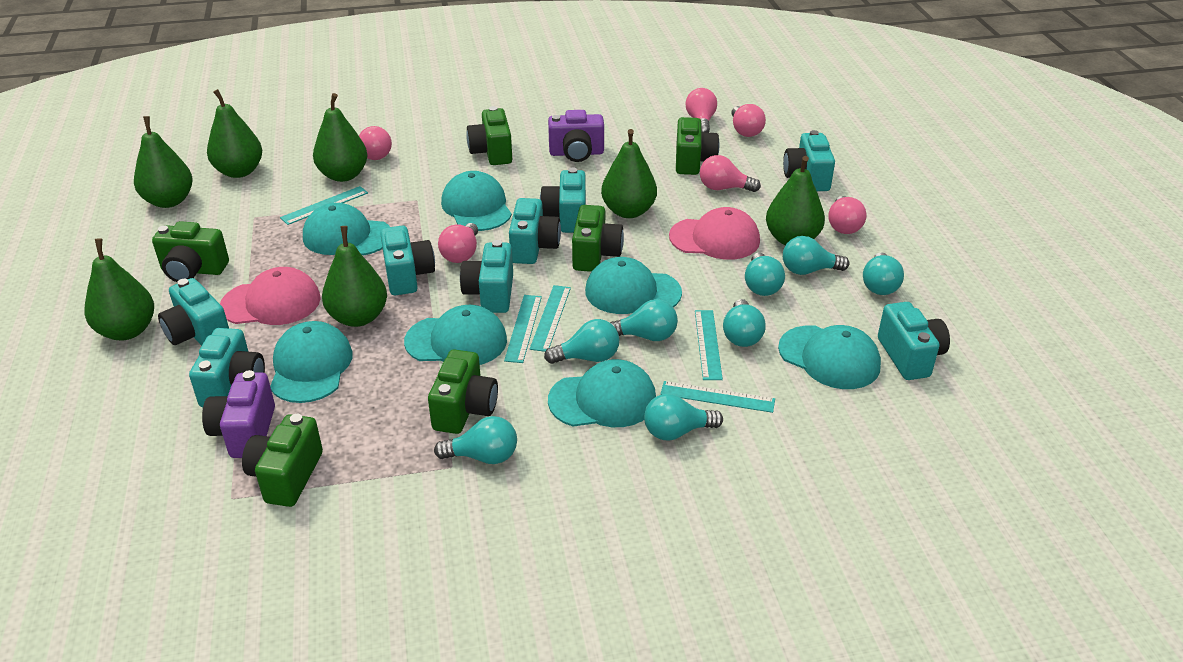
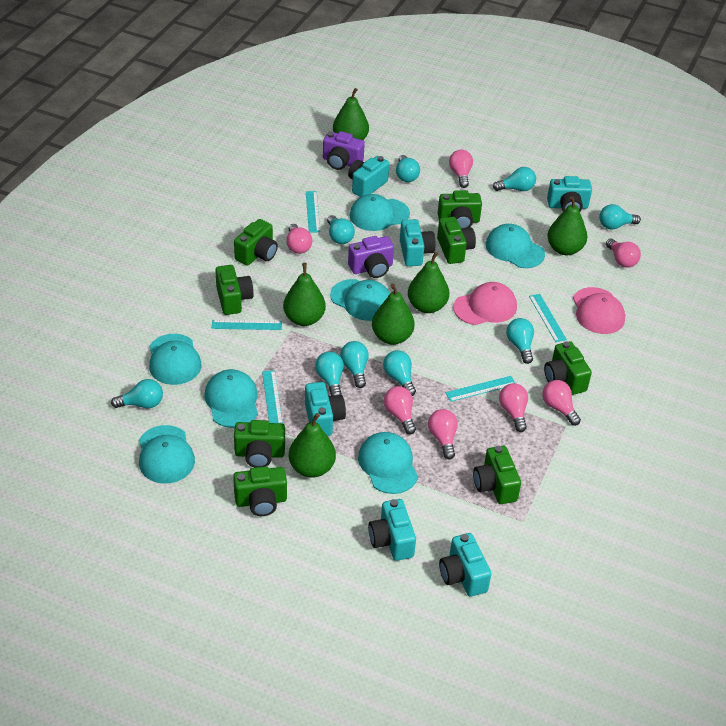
green camera: 6 -> 8
green pear: 7 -> 6
pink light bulb: 6 -> 7
turquoise camera: 8 -> 6
turquoise light bulb: 8 -> 9

